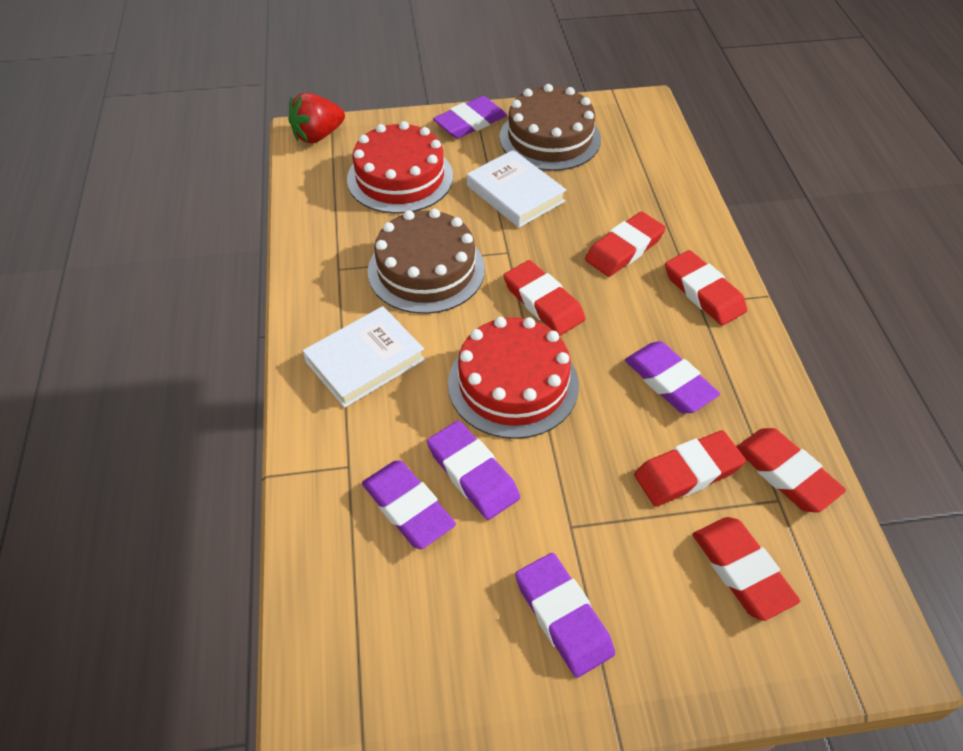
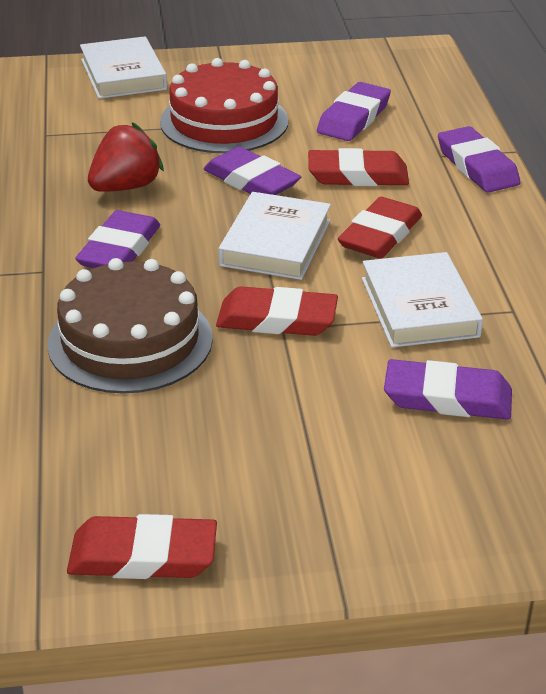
brown cake: 2 -> 1
red cake: 2 -> 1
red eraser: 6 -> 4
white book: 2 -> 3

